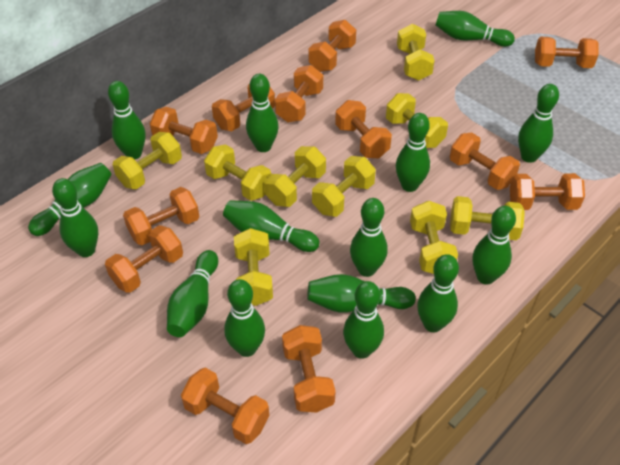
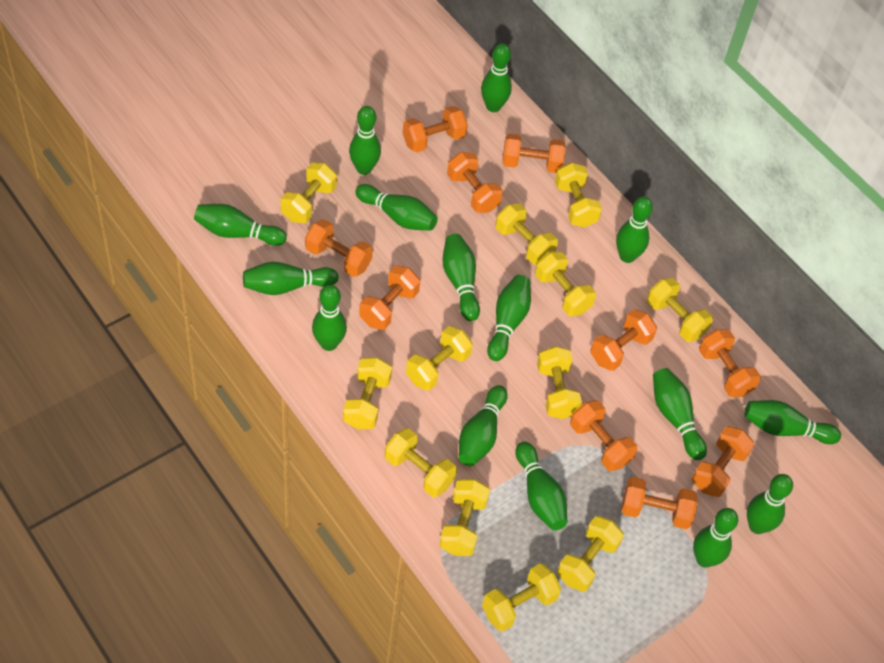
orange dumbbell: 12 -> 10
yellow dumbbell: 9 -> 12

